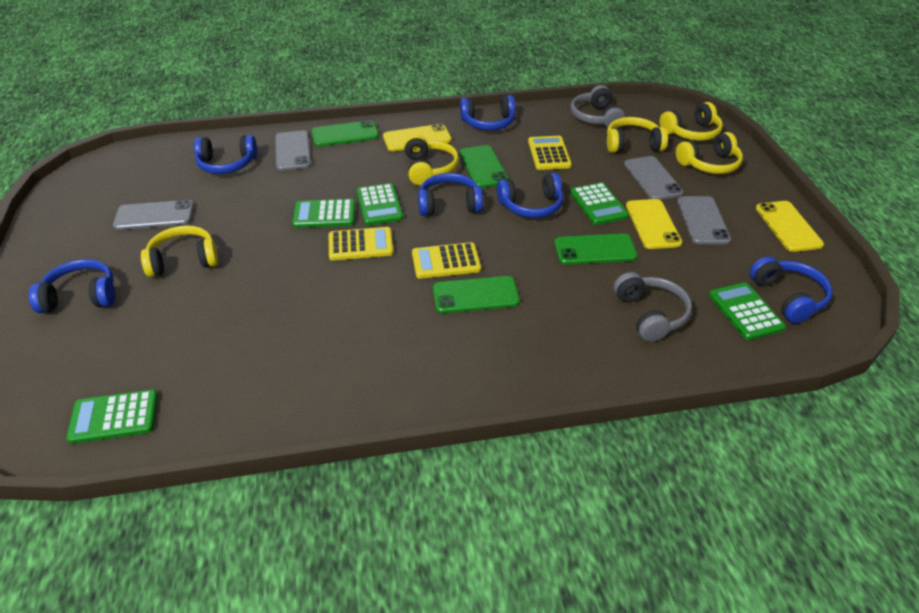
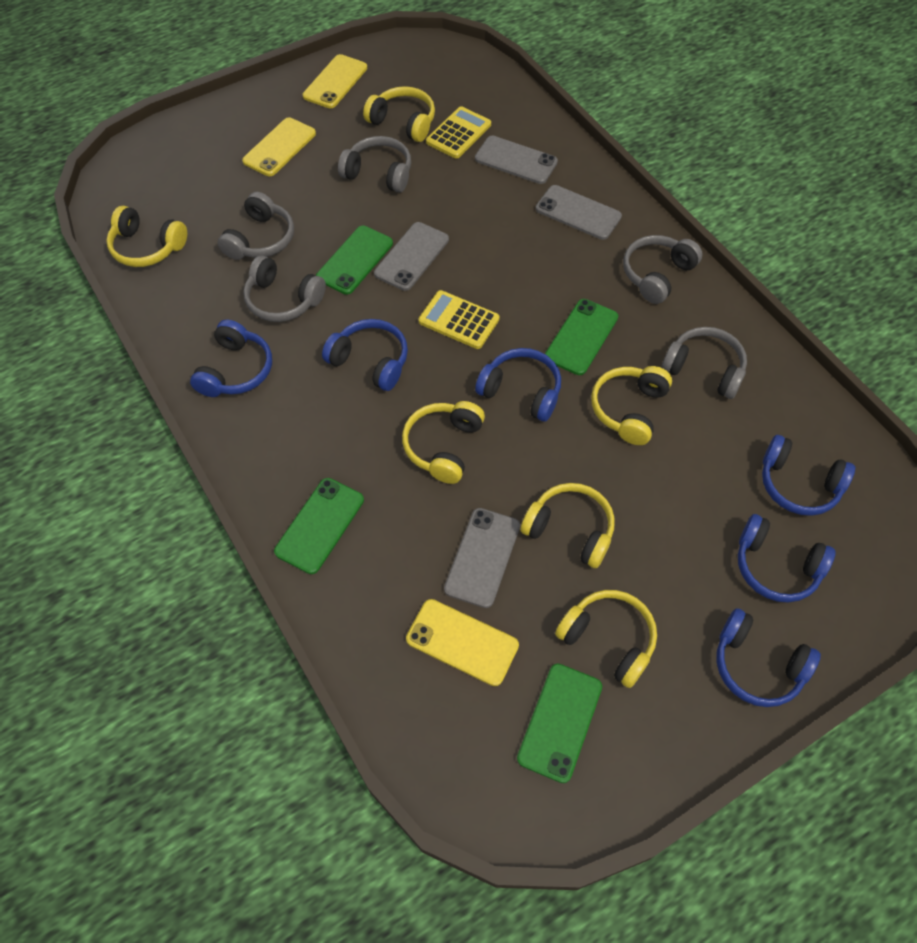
green calculator: 5 -> 0
grey headphones: 2 -> 5
yellow calculator: 3 -> 2
yellow headphones: 5 -> 6

